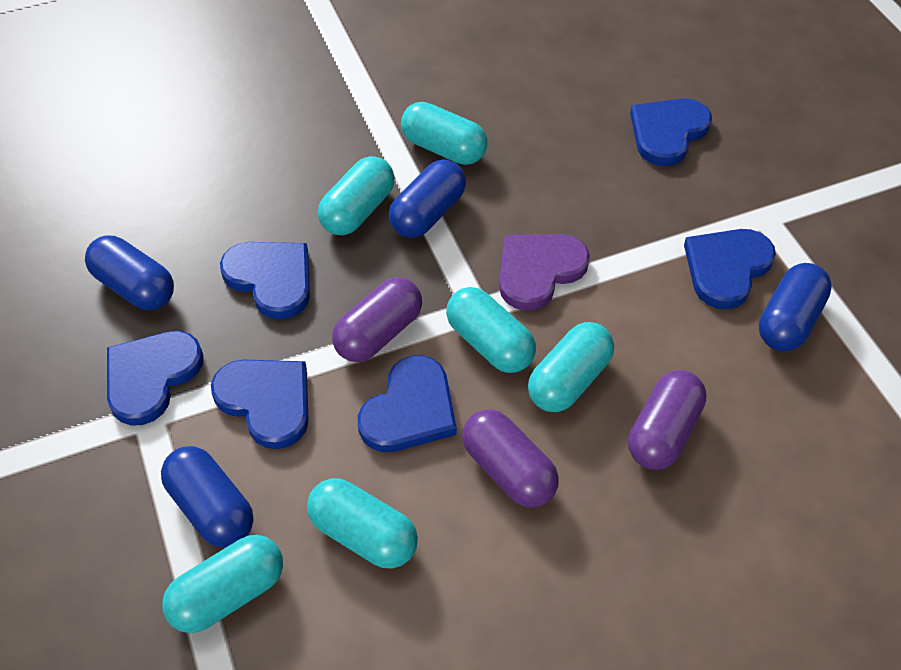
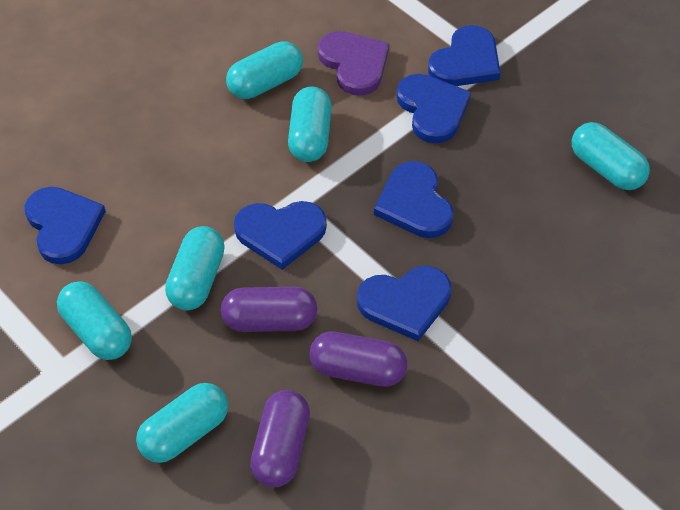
blue capsule: 4 -> 0

